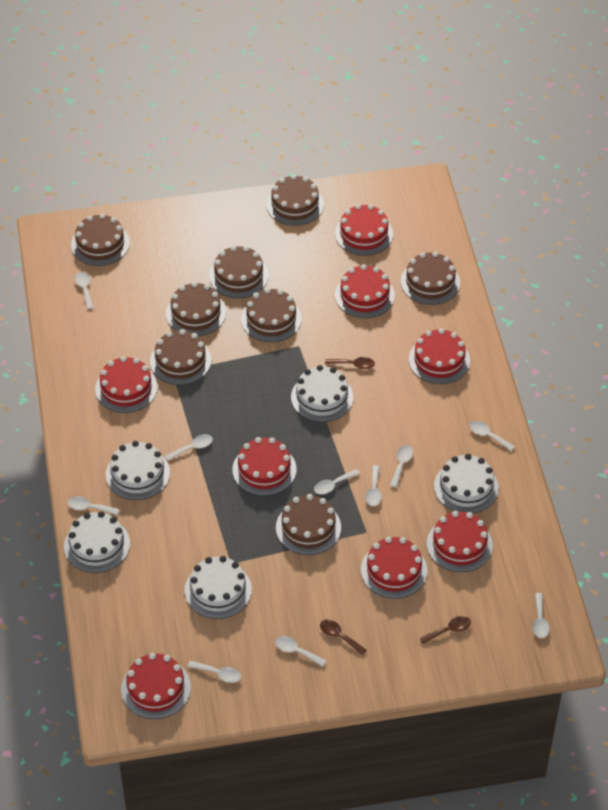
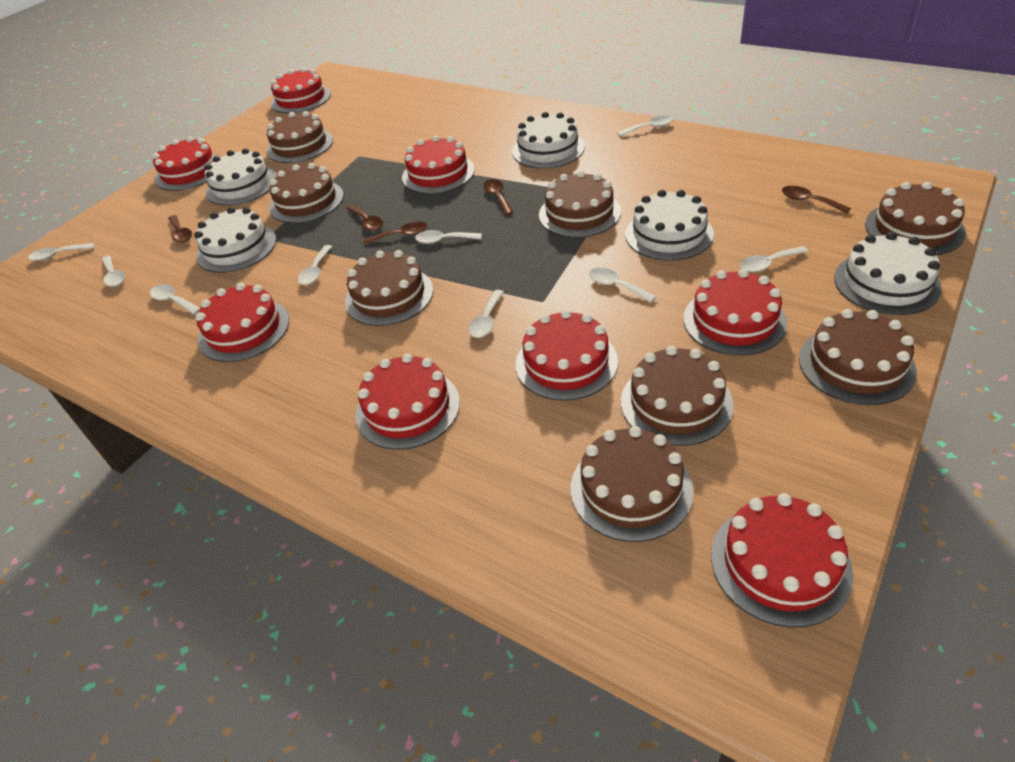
brown spoon: 3 -> 5
white spoon: 10 -> 9

